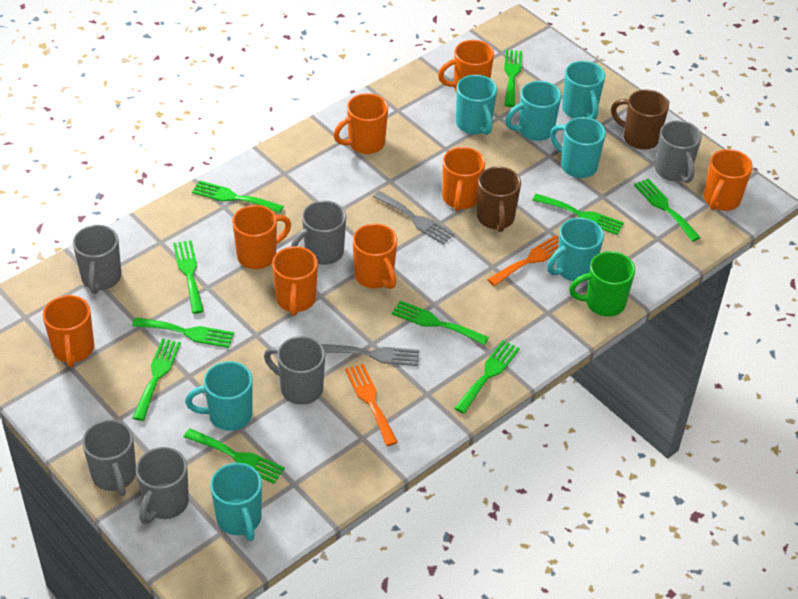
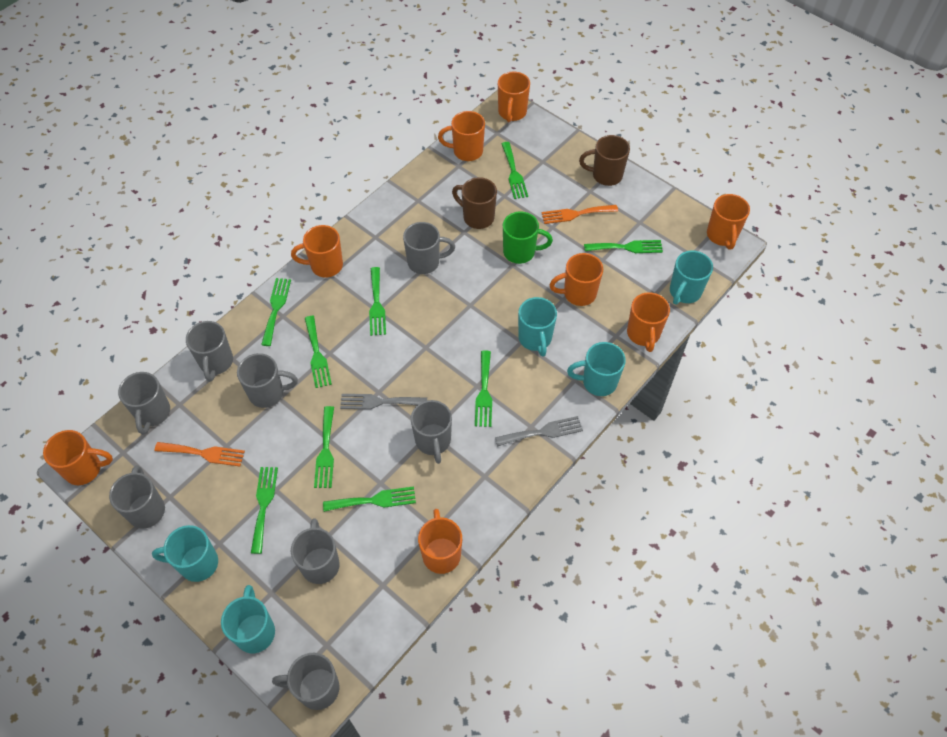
green fork: 10 -> 9
grey mug: 6 -> 8
turquoise mug: 7 -> 5

